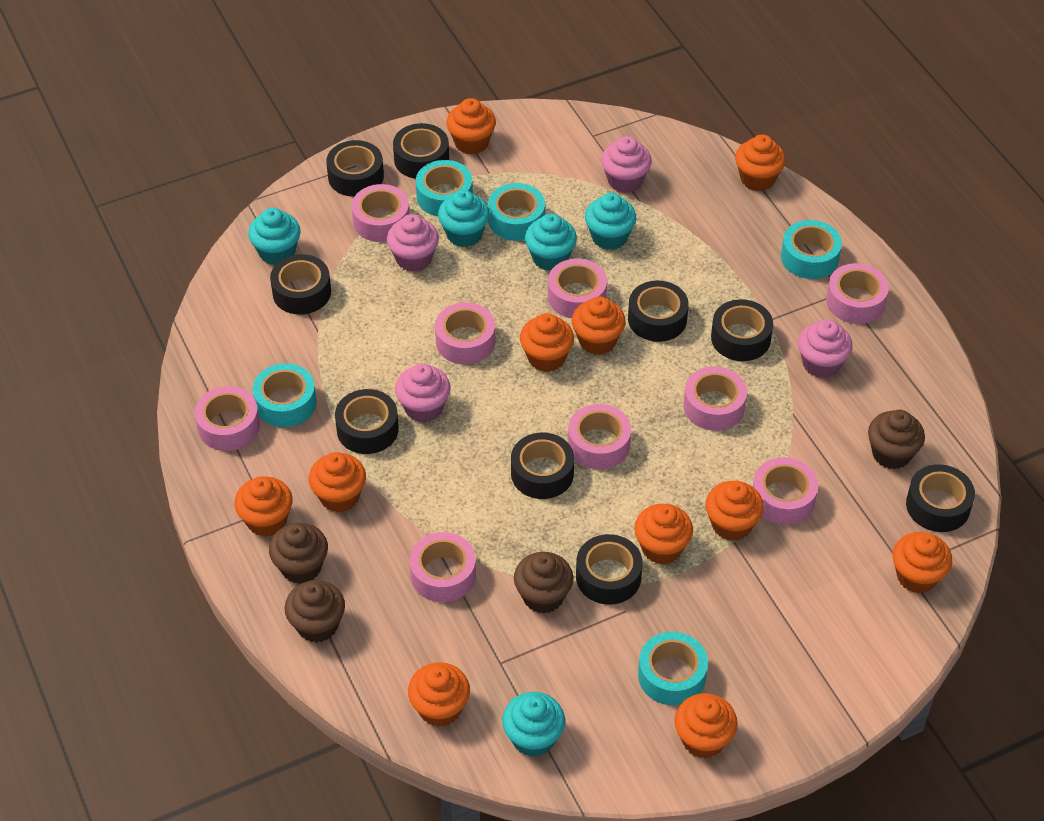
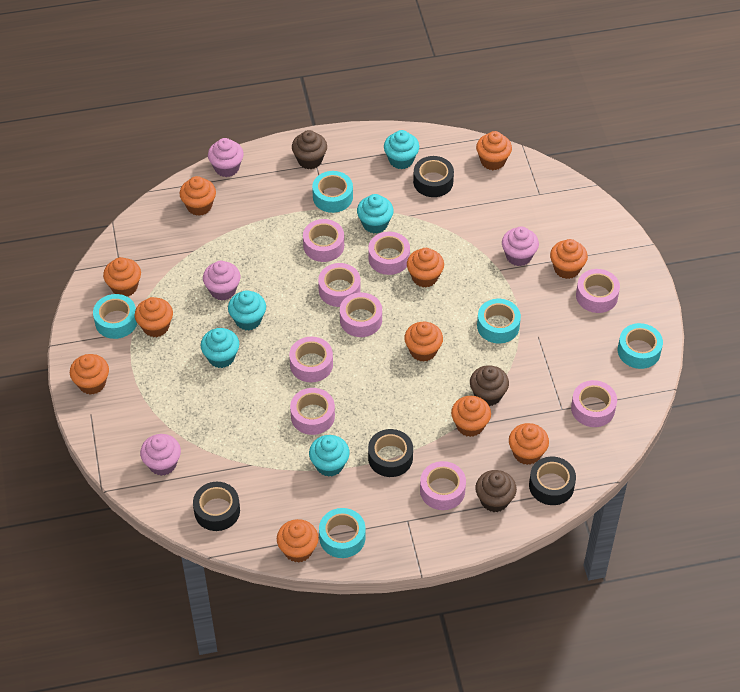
black tape: 9 -> 4
brown cupcake: 4 -> 3

